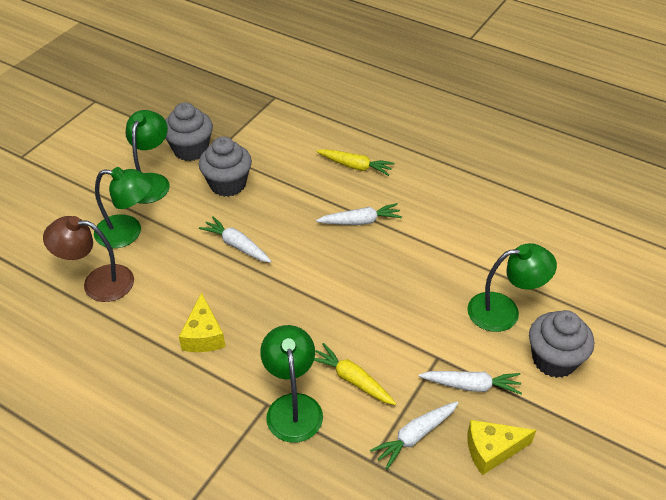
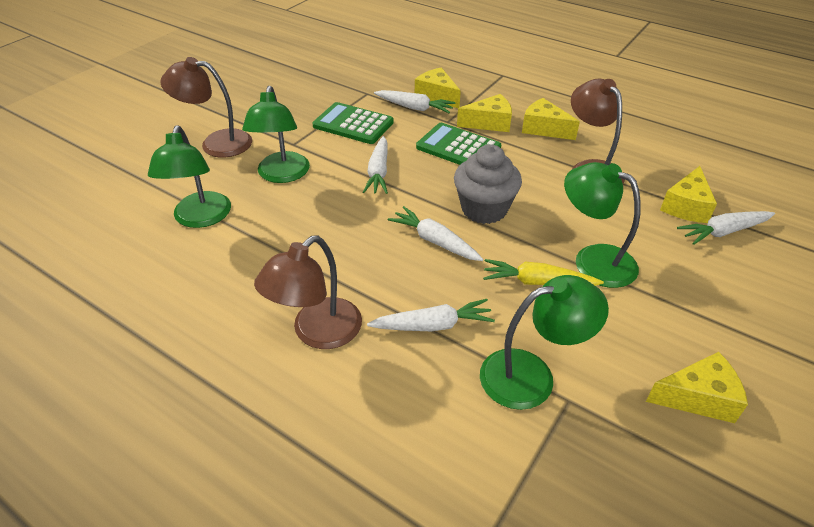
brown lamp: 1 -> 3
green calculator: 0 -> 2
grey cupcake: 3 -> 1
white carrot: 4 -> 5
yellow carrot: 2 -> 1
yellow cheese: 2 -> 5

